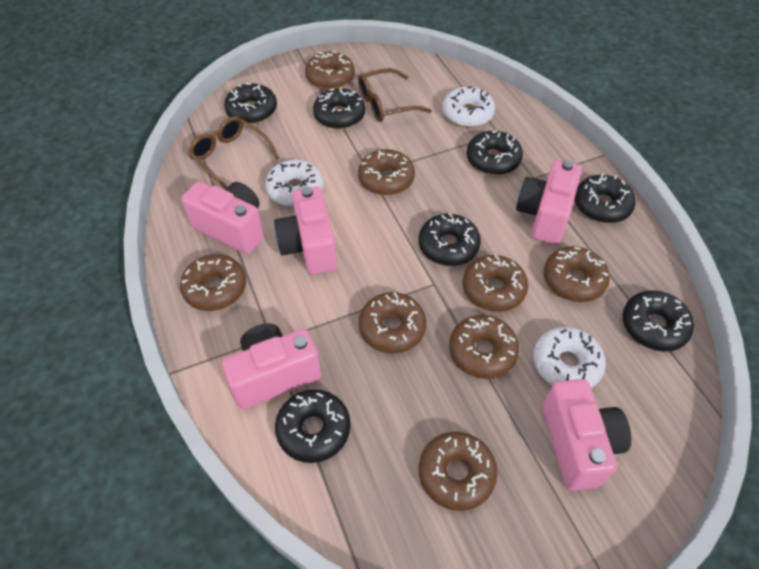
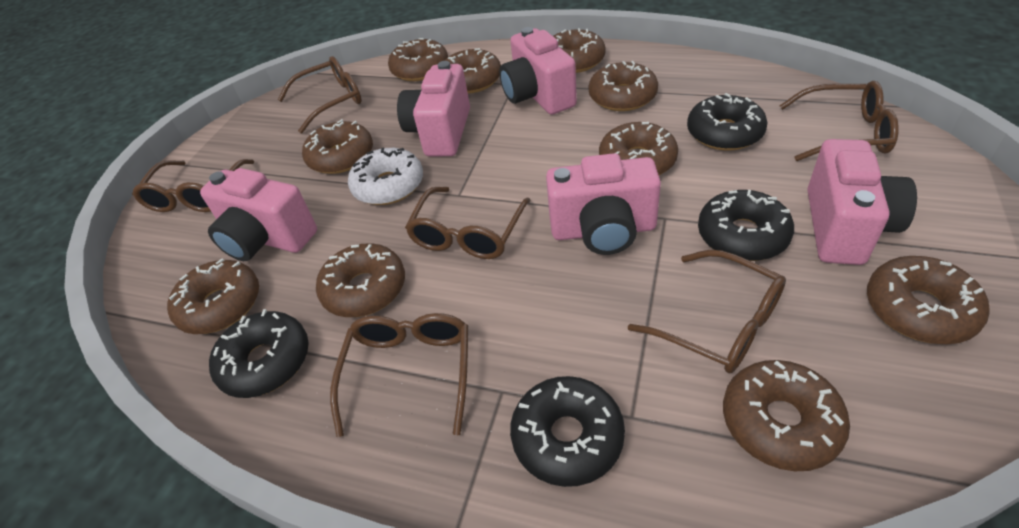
black donut: 7 -> 4
brown donut: 8 -> 10
brown glasses: 2 -> 6
white donut: 3 -> 1

